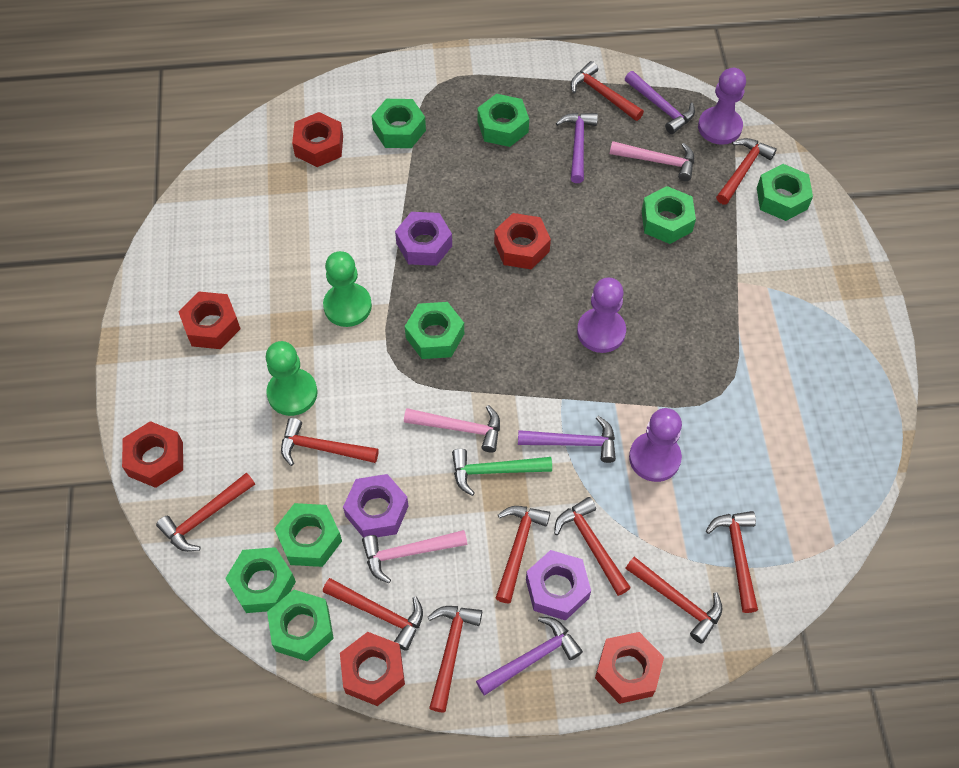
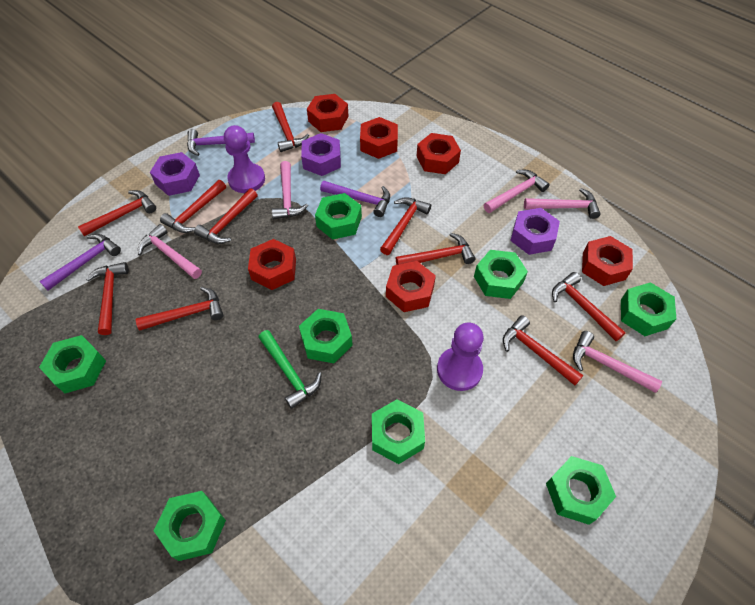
green pawn: 2 -> 0
pink hammer: 3 -> 5
purple hammer: 4 -> 3
purple pawn: 3 -> 2

